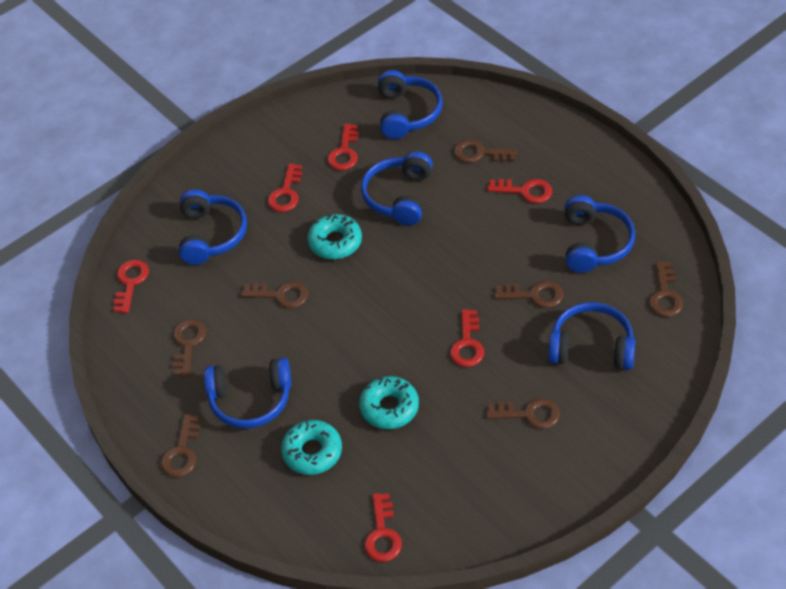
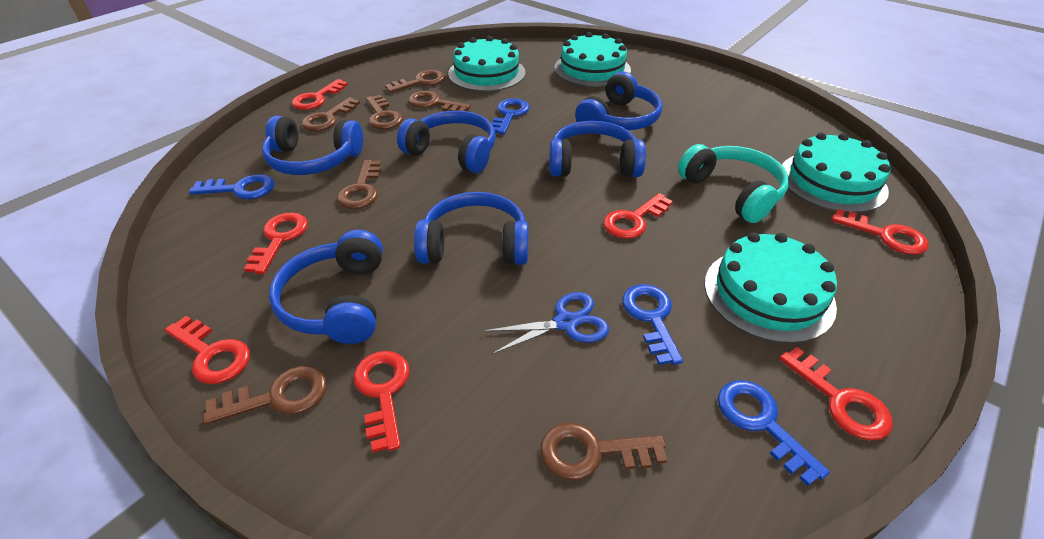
blue key: 0 -> 4
blue scissors: 0 -> 1
red key: 6 -> 7
turquoise cake: 0 -> 4
turquoise donut: 3 -> 0
turquoise headphones: 0 -> 1

